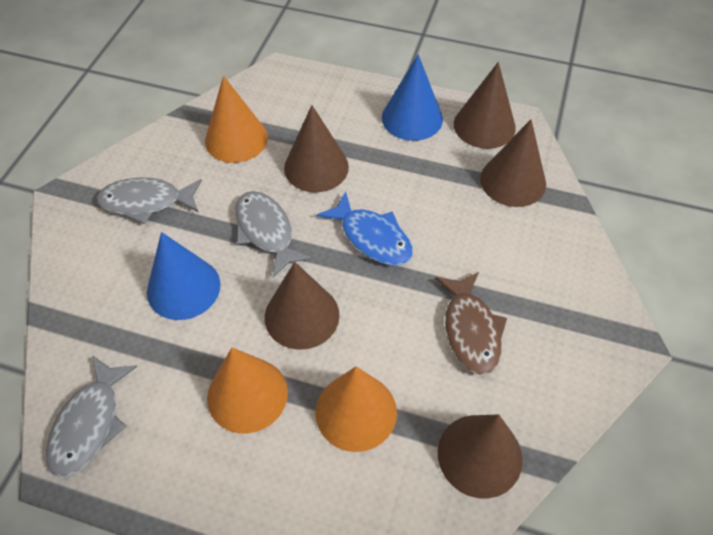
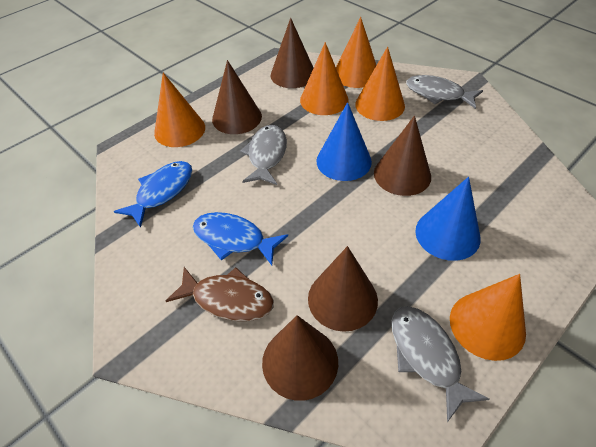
blue fish: 1 -> 2
orange cone: 3 -> 5

